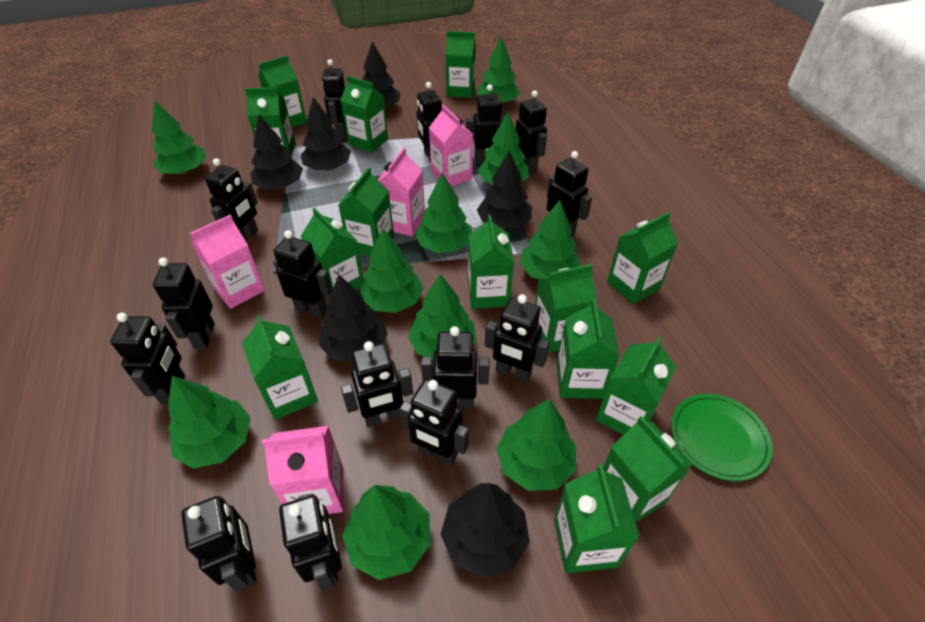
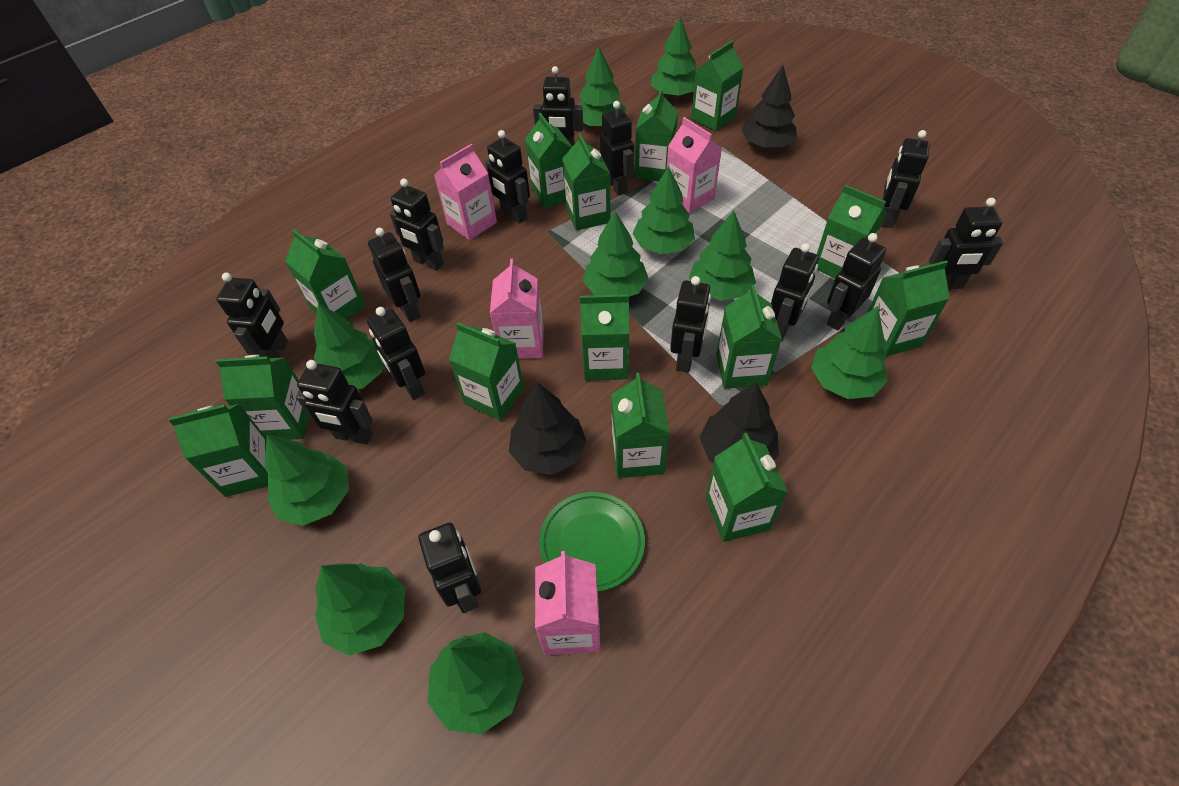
black robot: 15 -> 14
black tree: 6 -> 3

